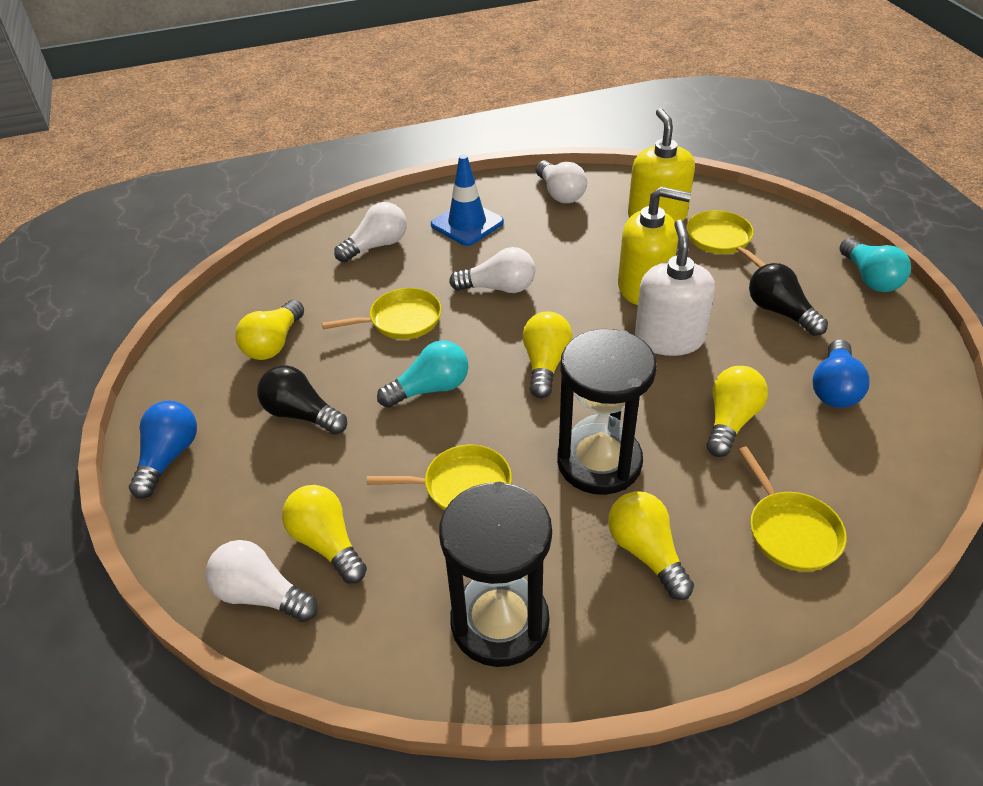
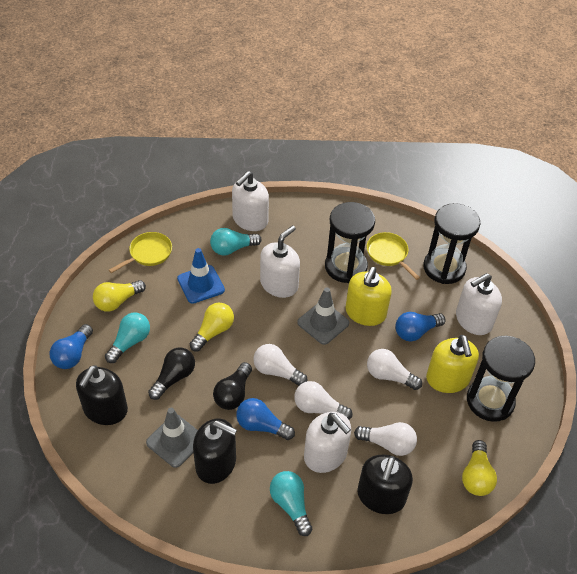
black hourglass: 2 -> 3
black soap dispenser: 0 -> 3
blue light bulb: 2 -> 3
grey traffic cone: 0 -> 2
turquoise light bulb: 2 -> 3
white soap dispenser: 1 -> 4
yellow light bulb: 5 -> 3
yellow pan: 4 -> 2

